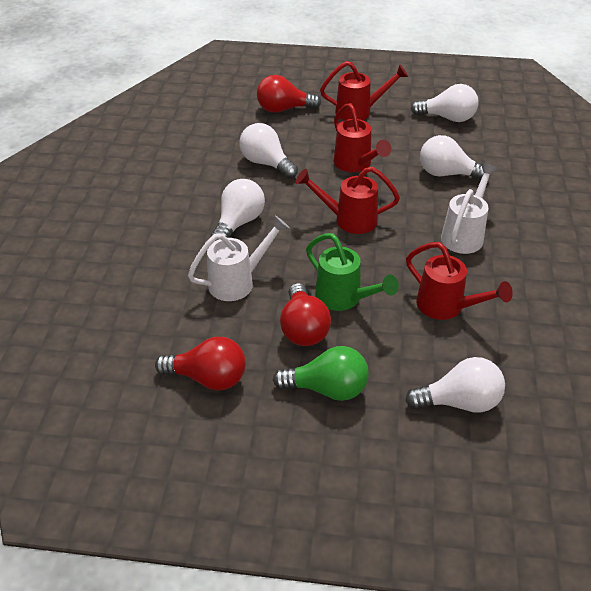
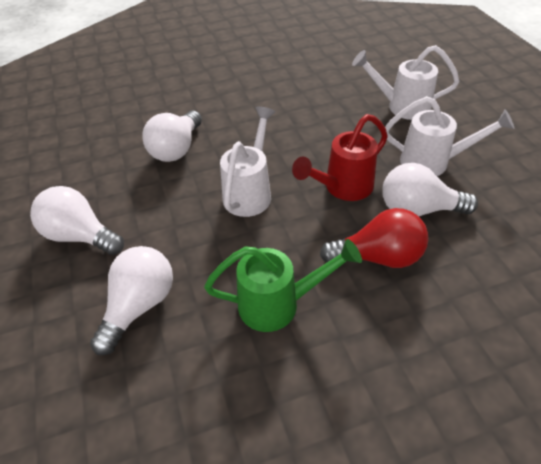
green light bulb: 1 -> 0
red light bulb: 3 -> 1
red watering can: 4 -> 1
white light bulb: 5 -> 4
white watering can: 2 -> 3

